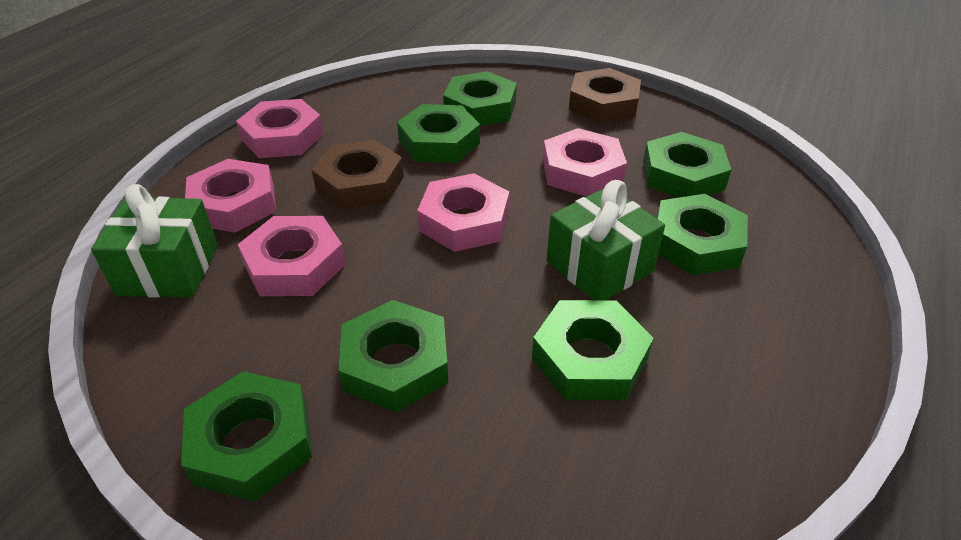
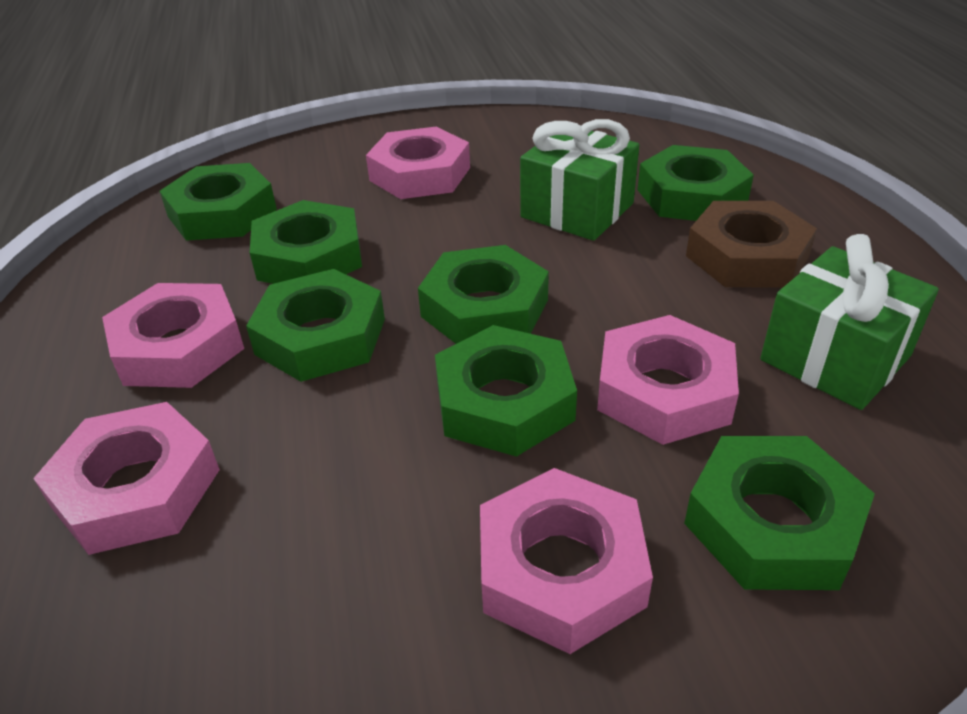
brown nut: 2 -> 1

